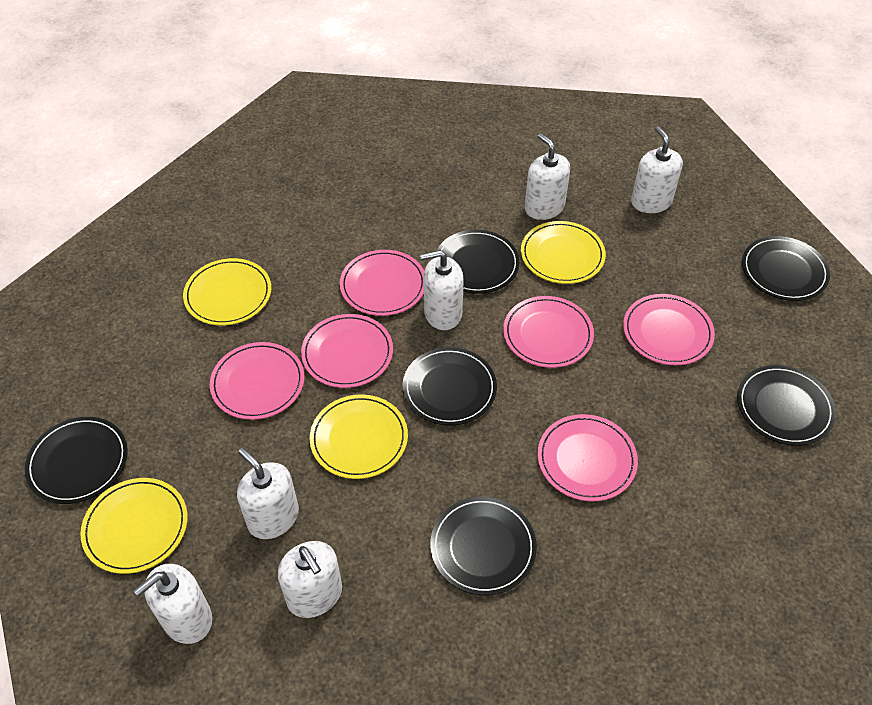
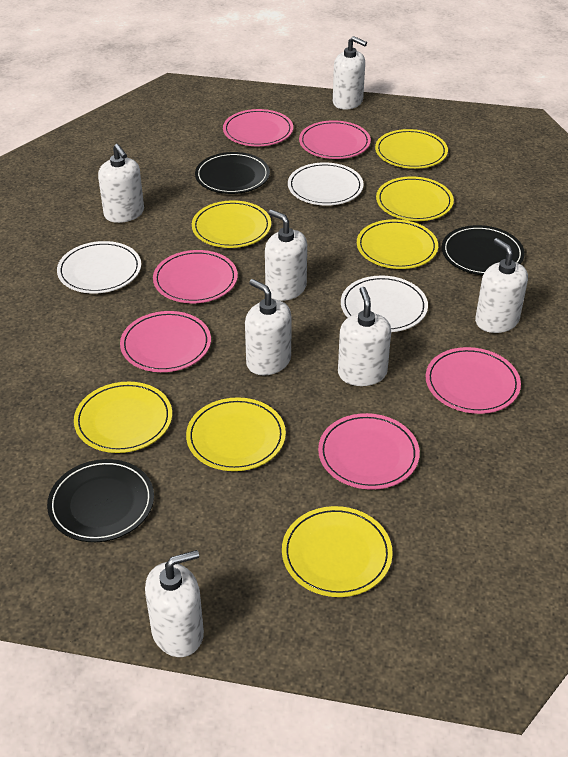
black plate: 6 -> 3
white plate: 0 -> 3
white soap dispenser: 6 -> 7
yellow plate: 4 -> 7

